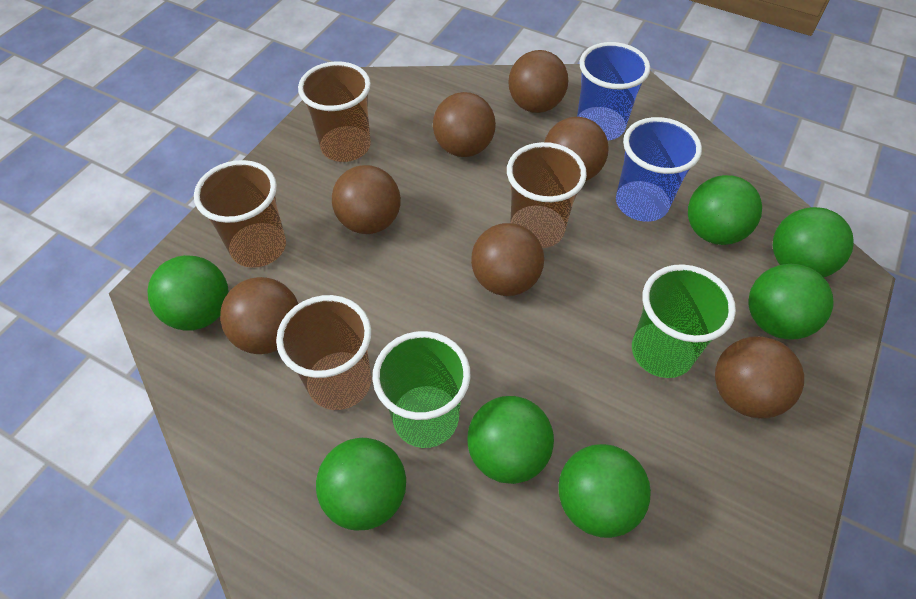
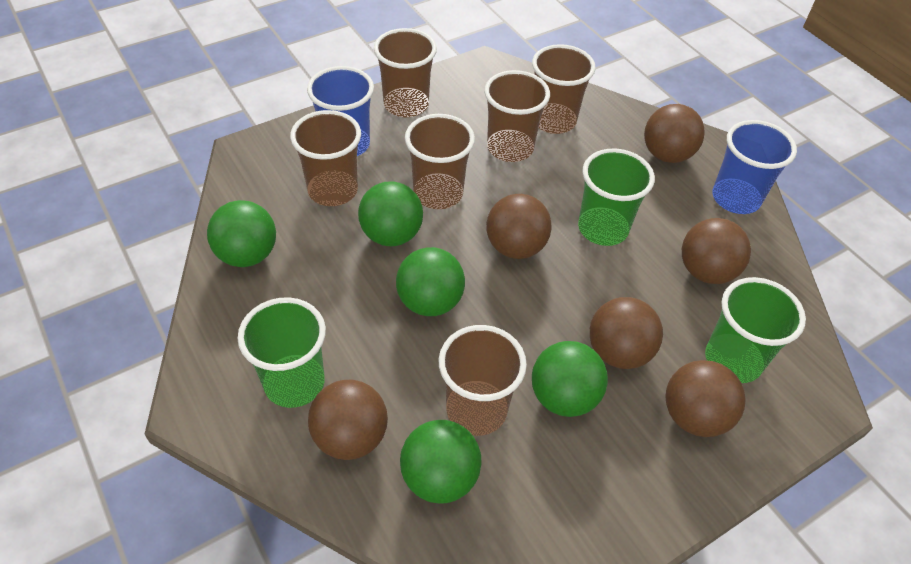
brown ball: 7 -> 6
brown cup: 4 -> 6
green ball: 7 -> 5
green cup: 2 -> 3

